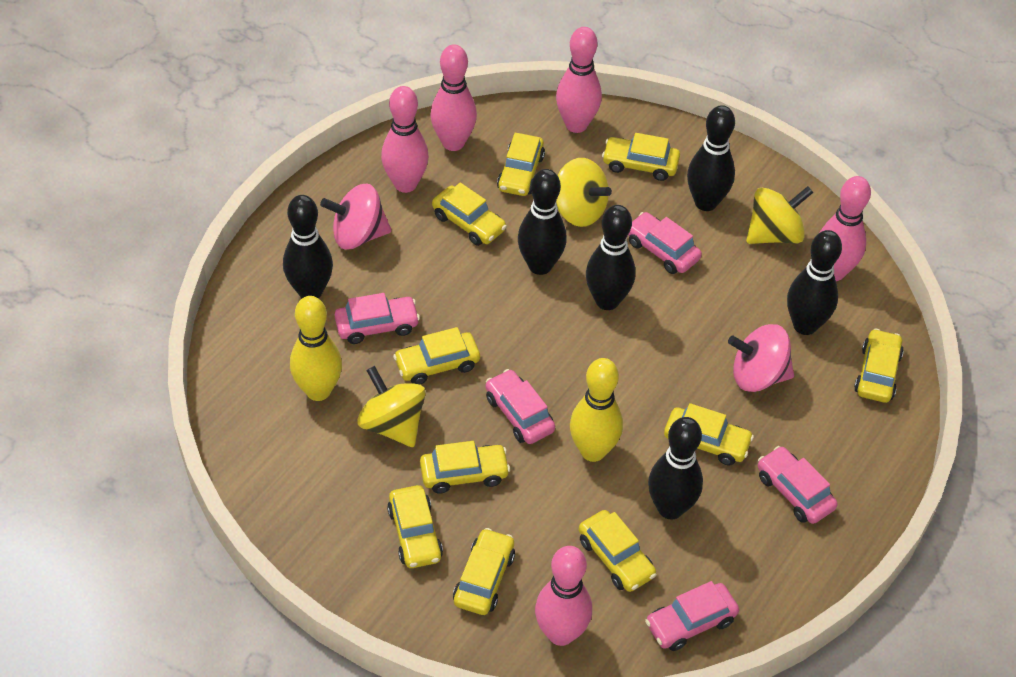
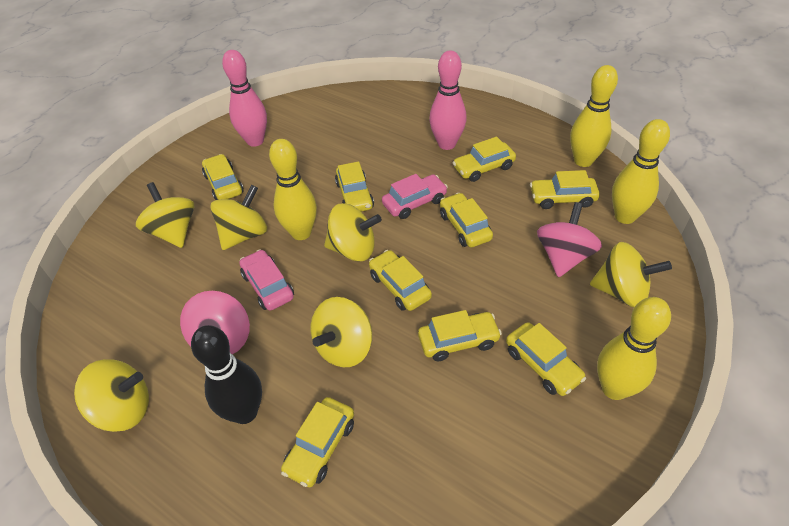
black bowling pin: 6 -> 1
pink bowling pin: 5 -> 2
pink car: 5 -> 2
yellow bowling pin: 2 -> 4
yellow car: 10 -> 9
yellow spinning top: 3 -> 6

